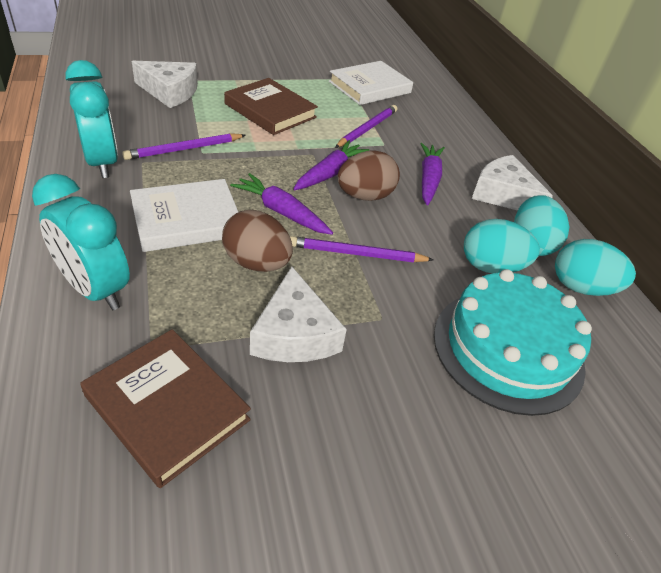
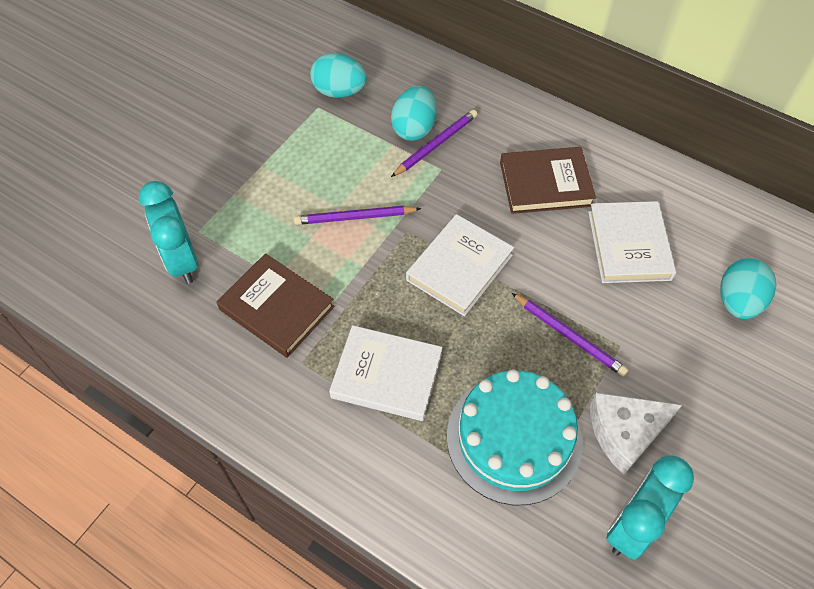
brown egg: 2 -> 0
purple carrot: 3 -> 0
white book: 2 -> 3
white cheese: 3 -> 1

